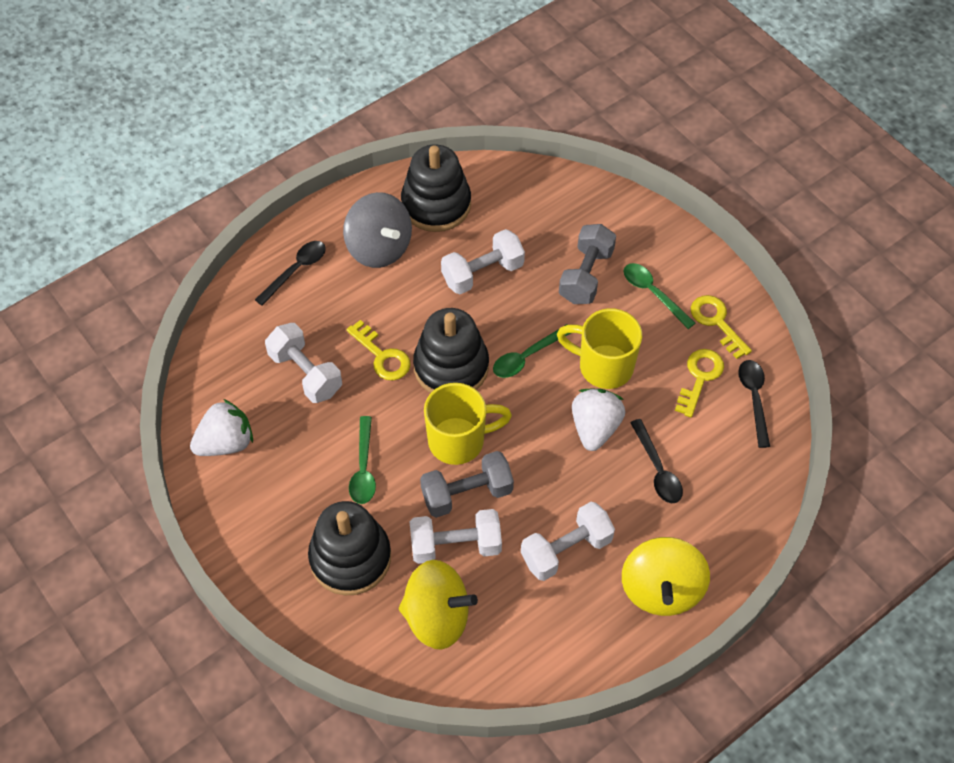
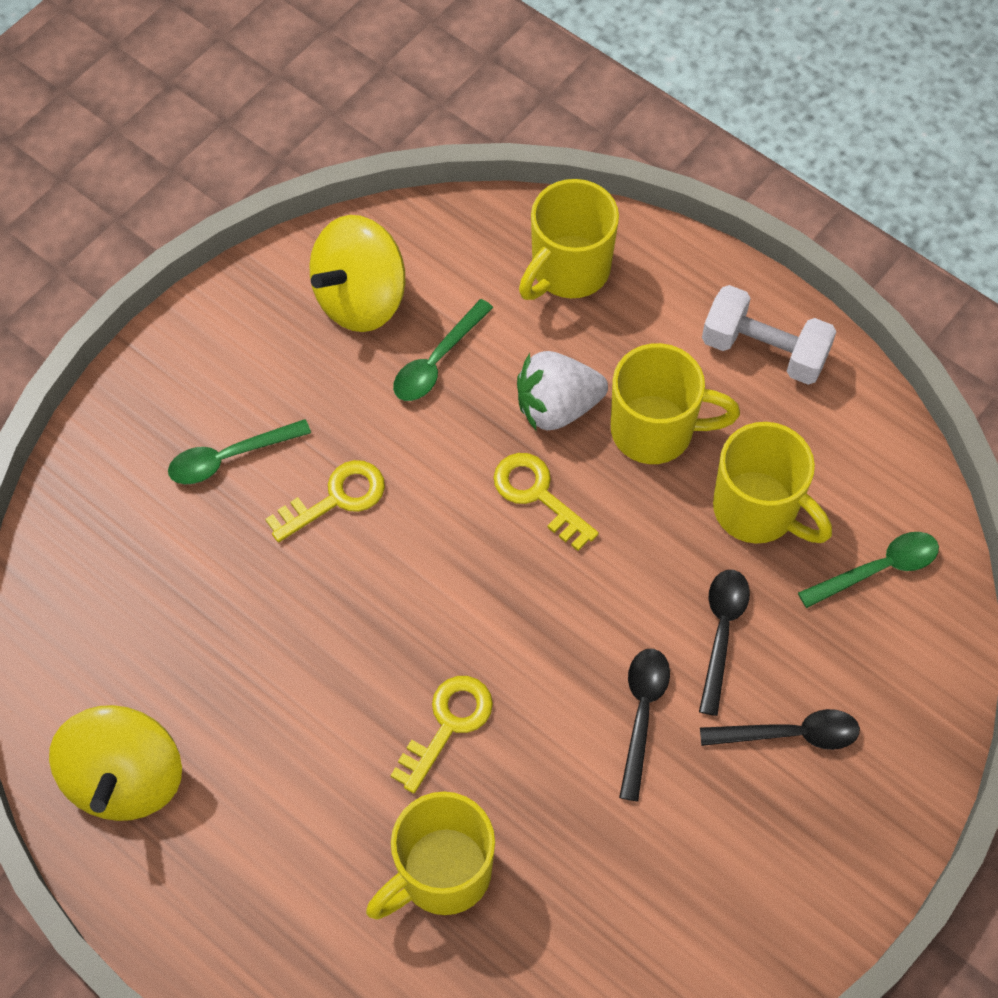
black stacking toy: 3 -> 0
grey dumbbell: 2 -> 0
grey spinning top: 1 -> 0
white dumbbell: 4 -> 1
white strawberry: 2 -> 1
yellow mug: 2 -> 4

